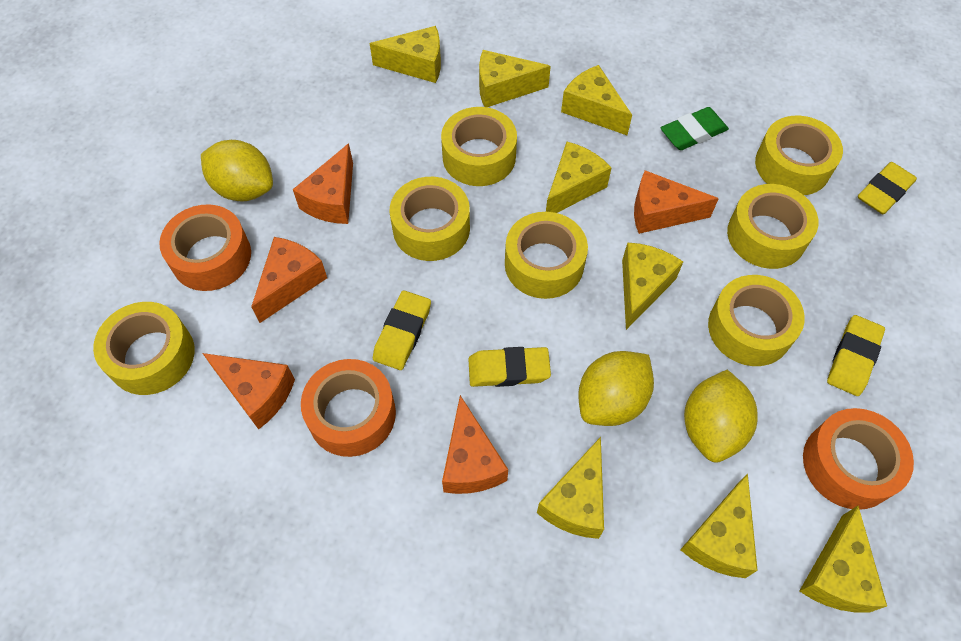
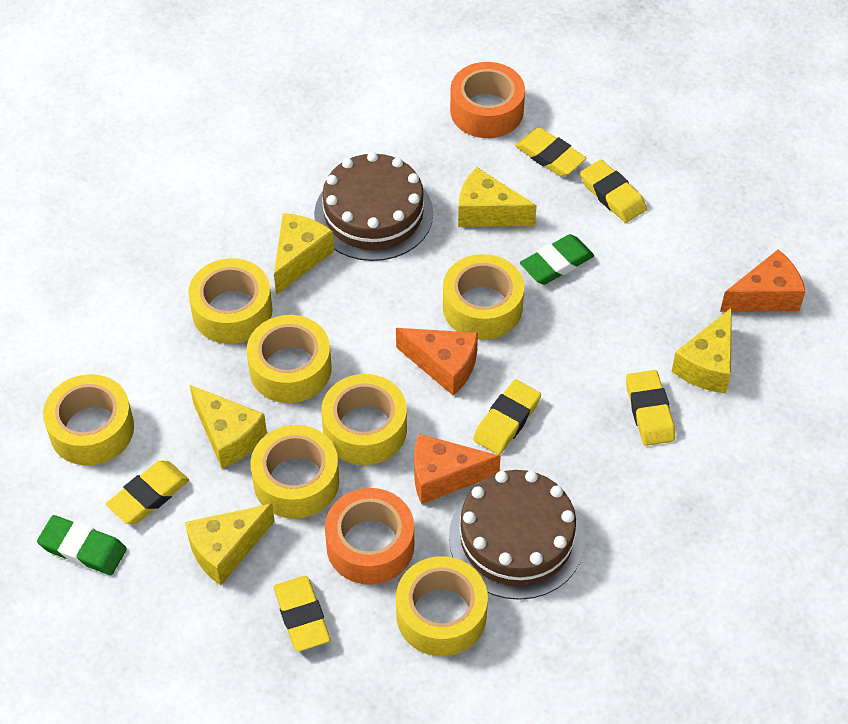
brown cake: 0 -> 2
green eraser: 1 -> 2
orange cheese: 5 -> 3
orange tape: 3 -> 2
yellow cheese: 8 -> 5
yellow eraser: 4 -> 6
yellow lemon: 3 -> 0

